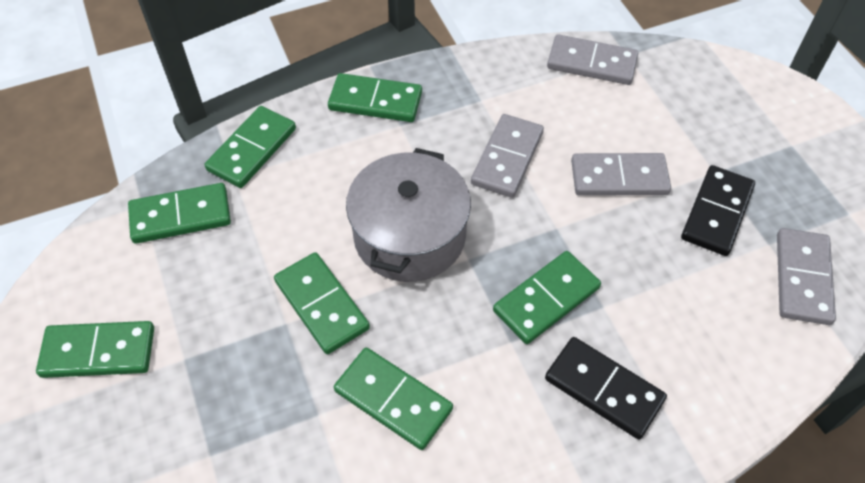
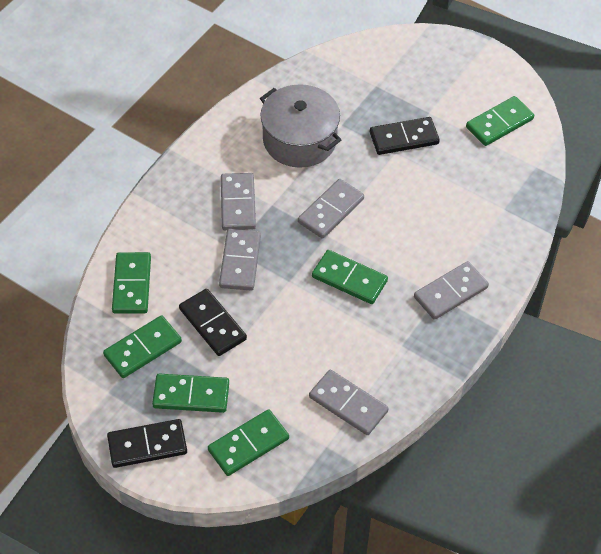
black domino: 2 -> 3
green domino: 7 -> 6
grey domino: 4 -> 5

